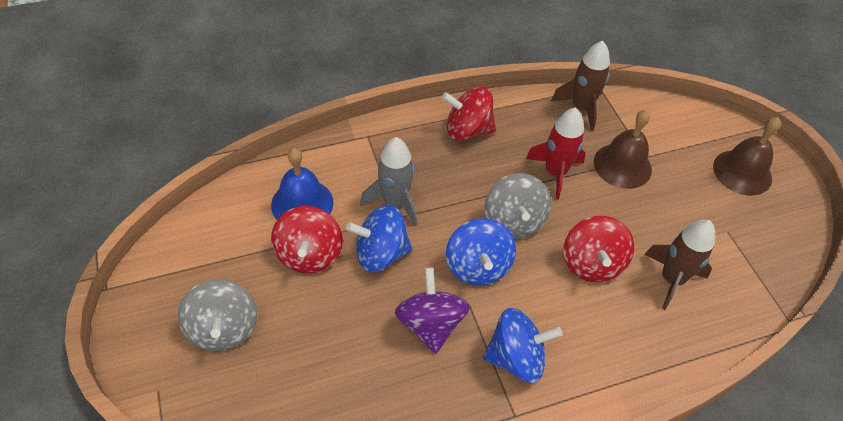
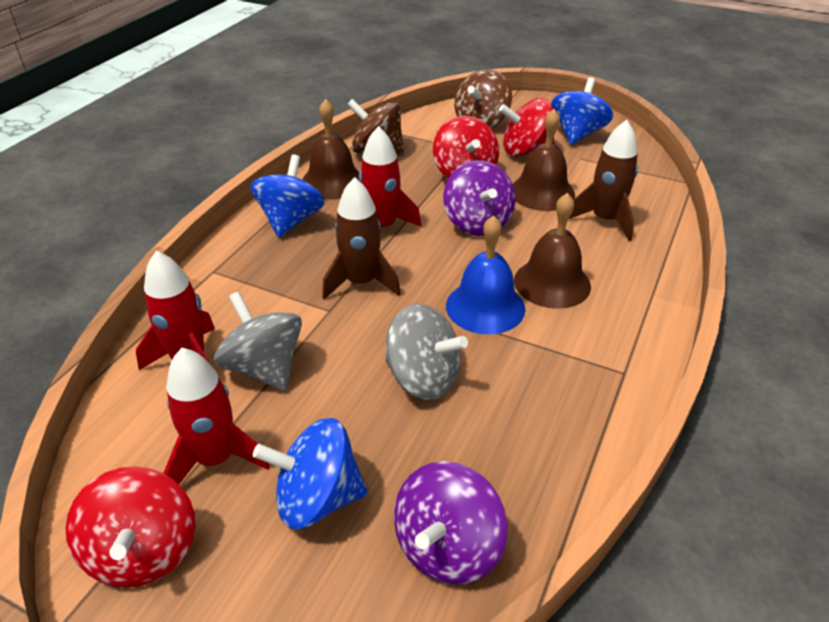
brown bell: 2 -> 3
brown spinning top: 0 -> 2
grey rocket: 1 -> 0
purple spinning top: 1 -> 2
red rocket: 1 -> 3

